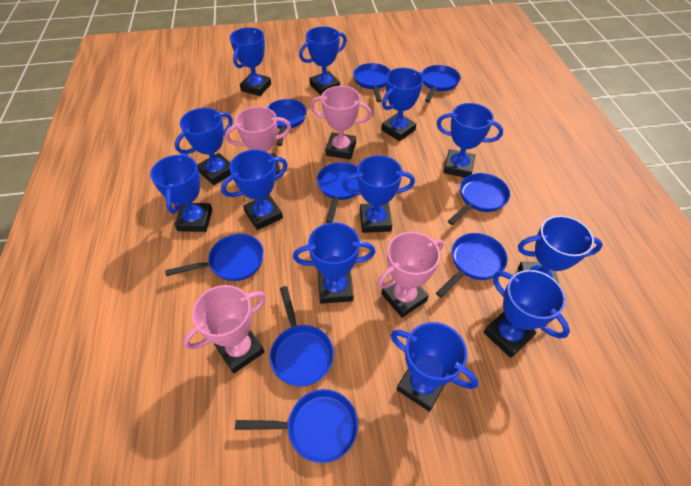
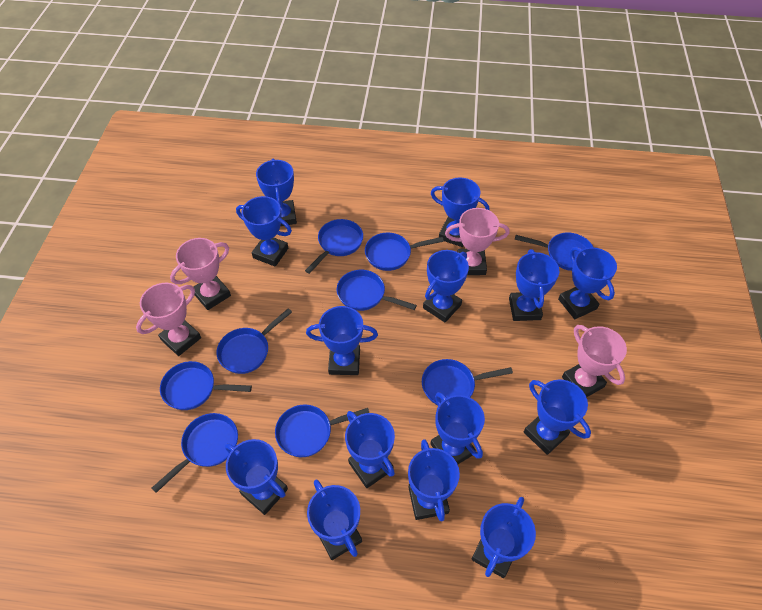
blue trophy: 12 -> 14

